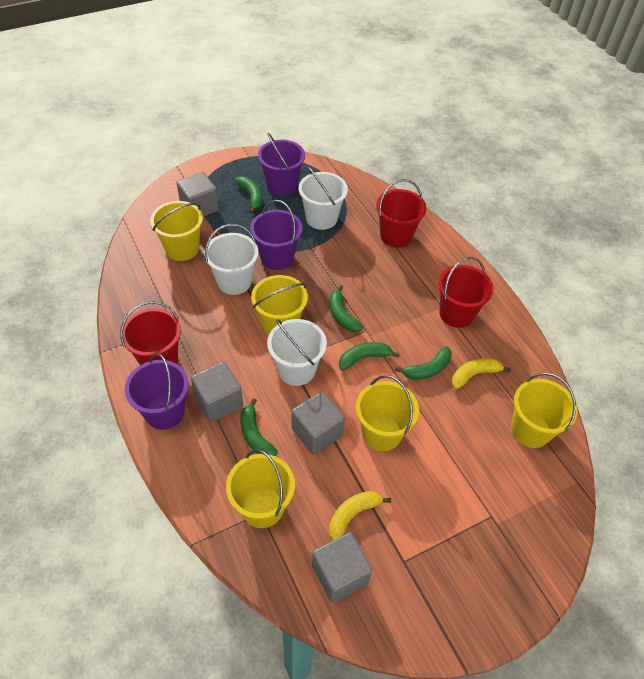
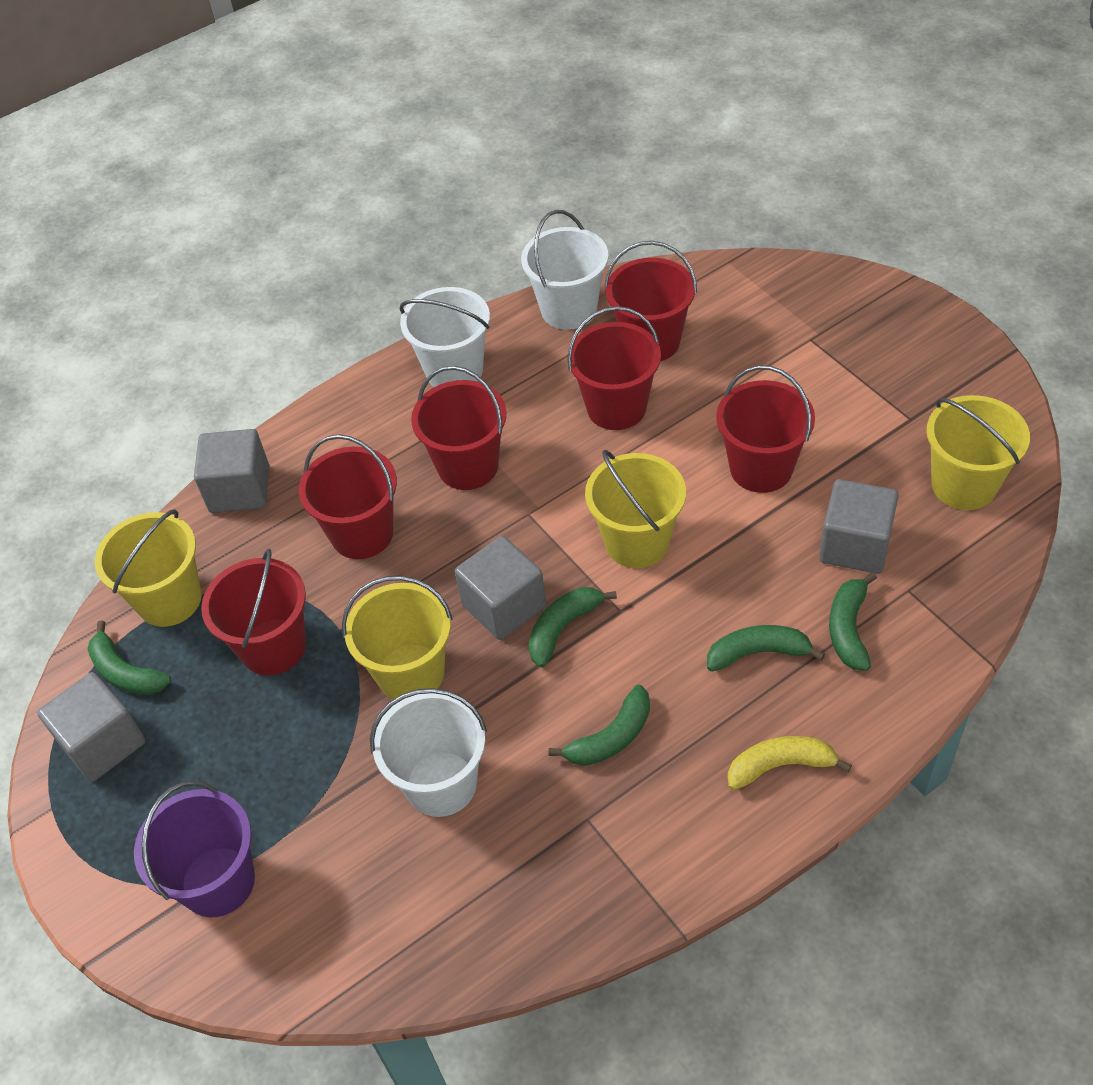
purple bucket: 3 -> 1
red bucket: 3 -> 6
yellow banana: 2 -> 1
yellow bucket: 5 -> 4

